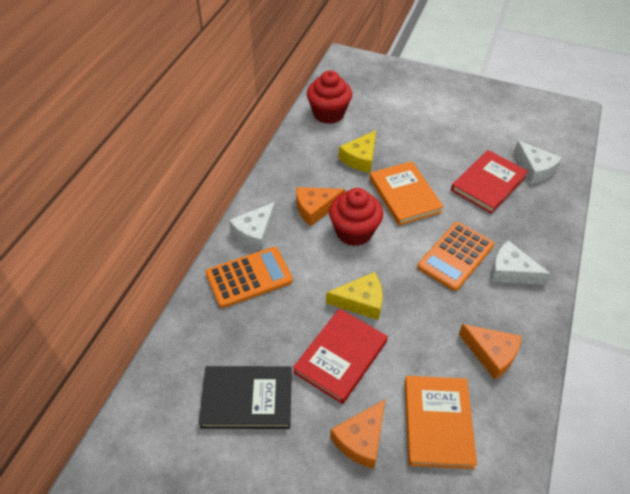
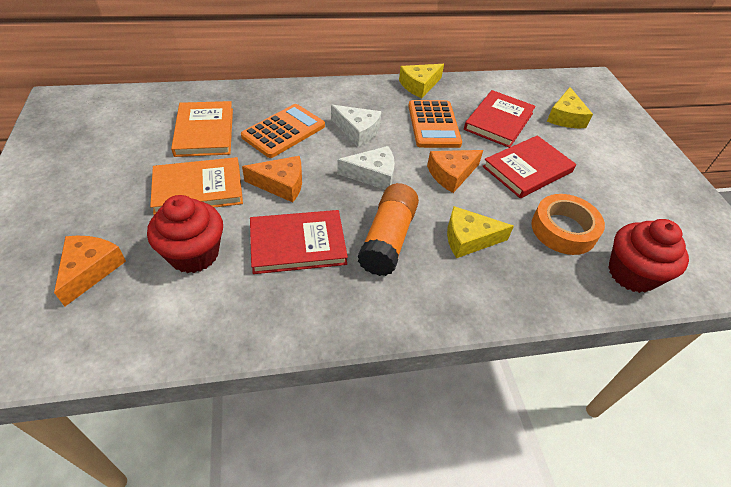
black book: 1 -> 0
orange glue stick: 0 -> 1
orange tape: 0 -> 1
red book: 2 -> 3
white cheese: 3 -> 2
yellow cheese: 2 -> 3

